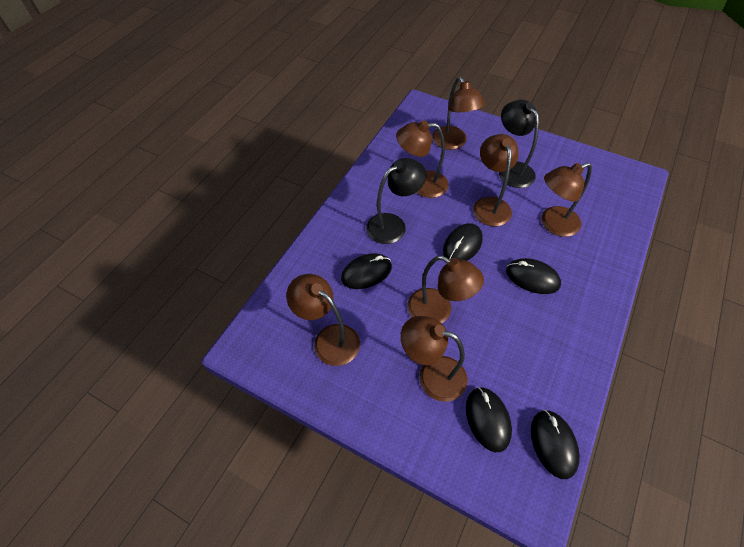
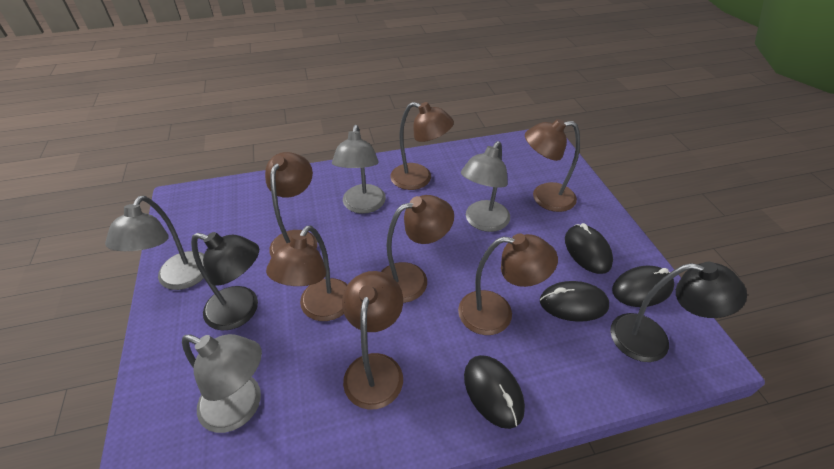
black mouse: 5 -> 4
grey lamp: 0 -> 4

